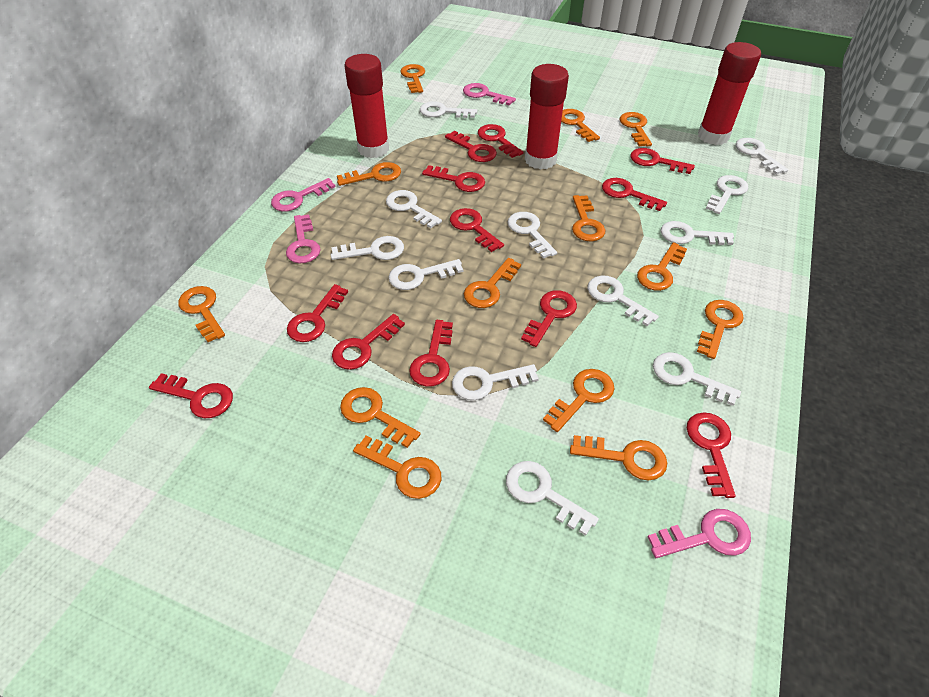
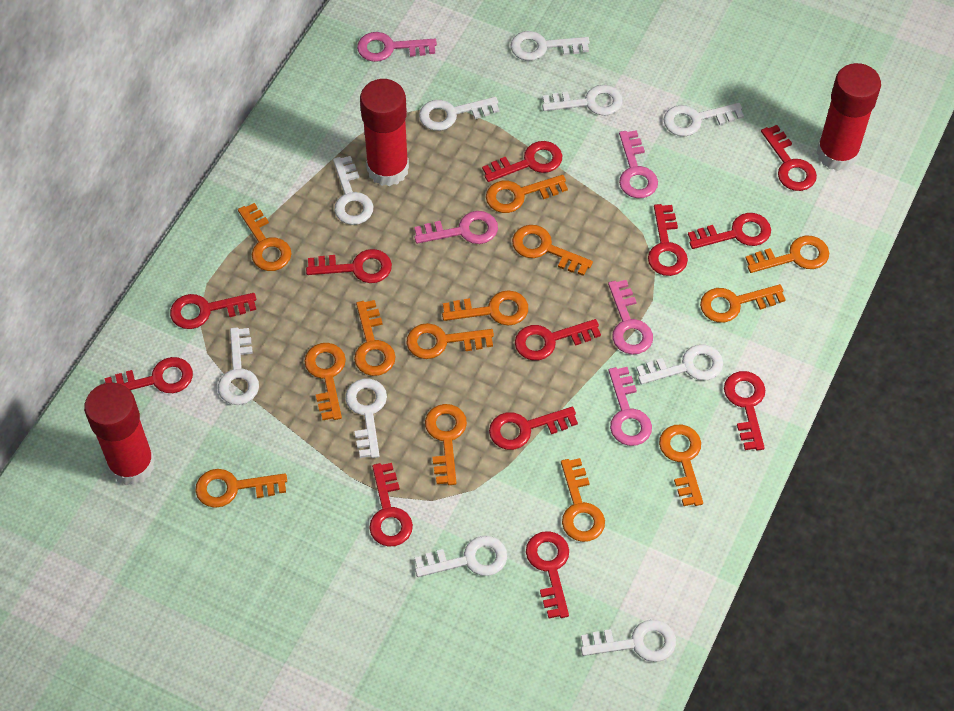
pink key: 4 -> 5
white key: 12 -> 10

